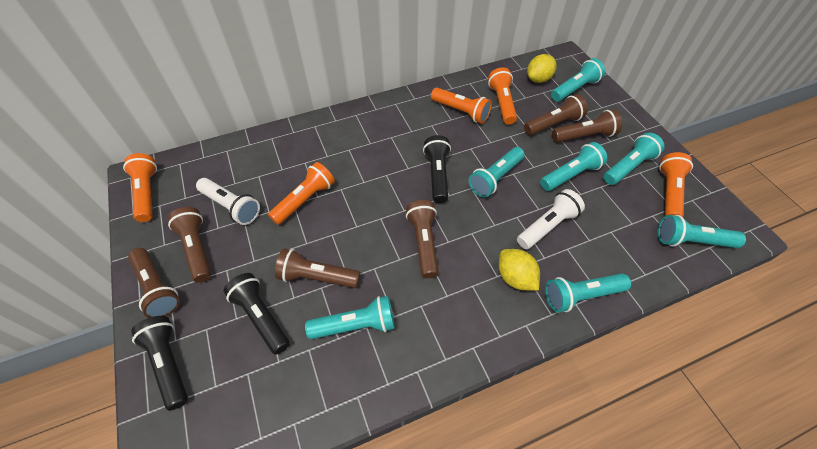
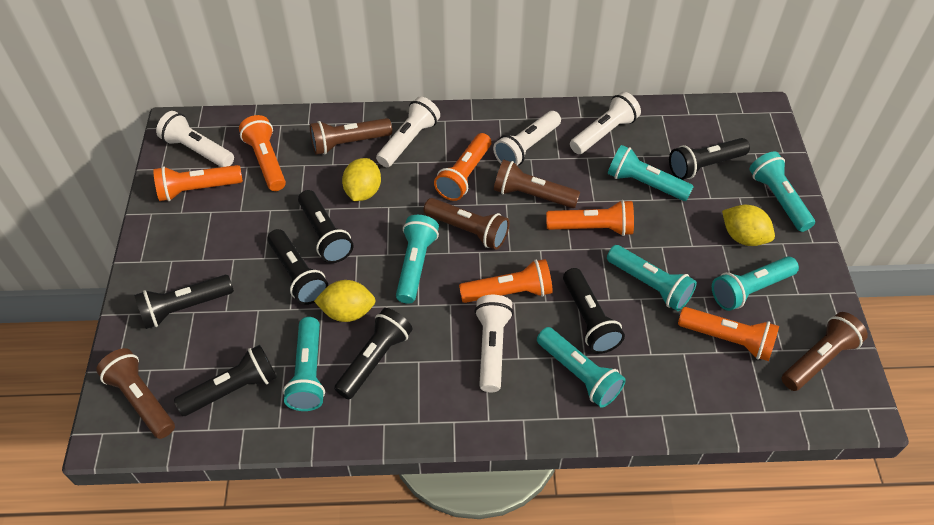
black flashlight: 3 -> 7
brown flashlight: 6 -> 5
orange flashlight: 5 -> 6
white flashlight: 2 -> 5
yellow lemon: 2 -> 3

